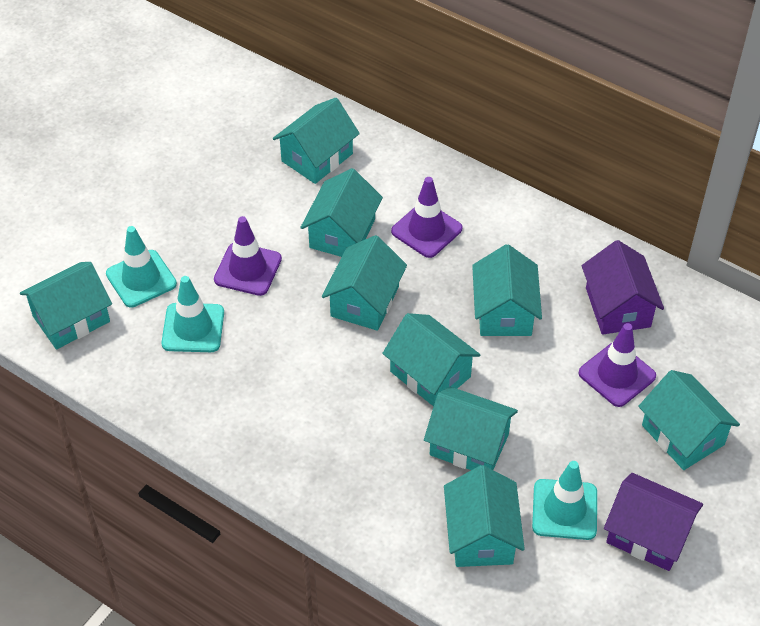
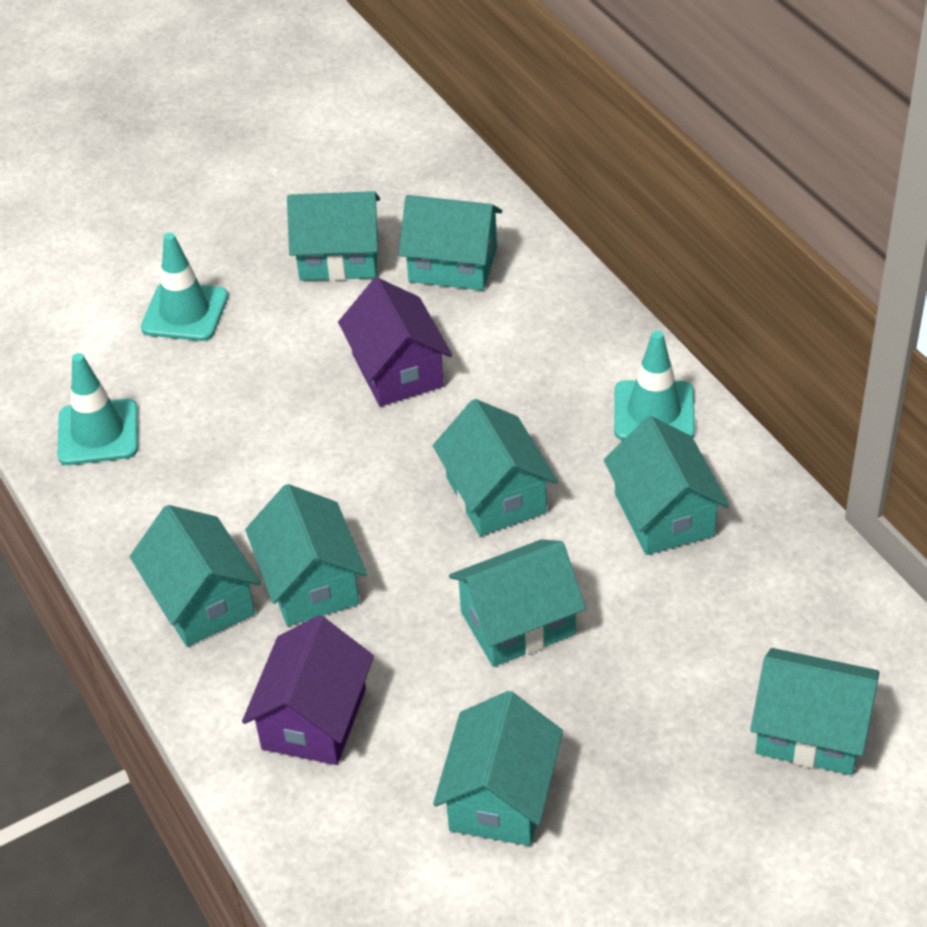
purple traffic cone: 3 -> 0

